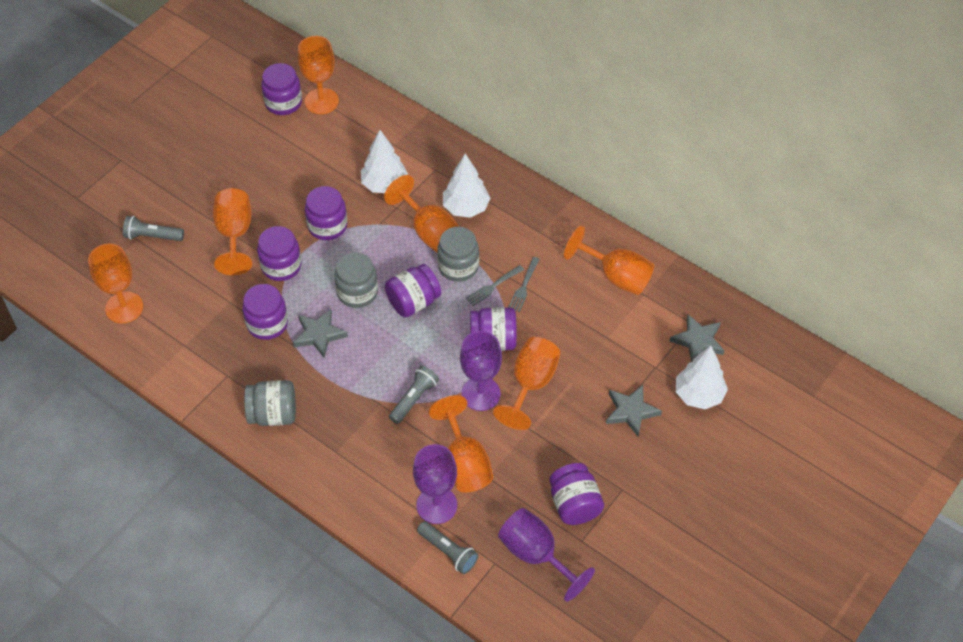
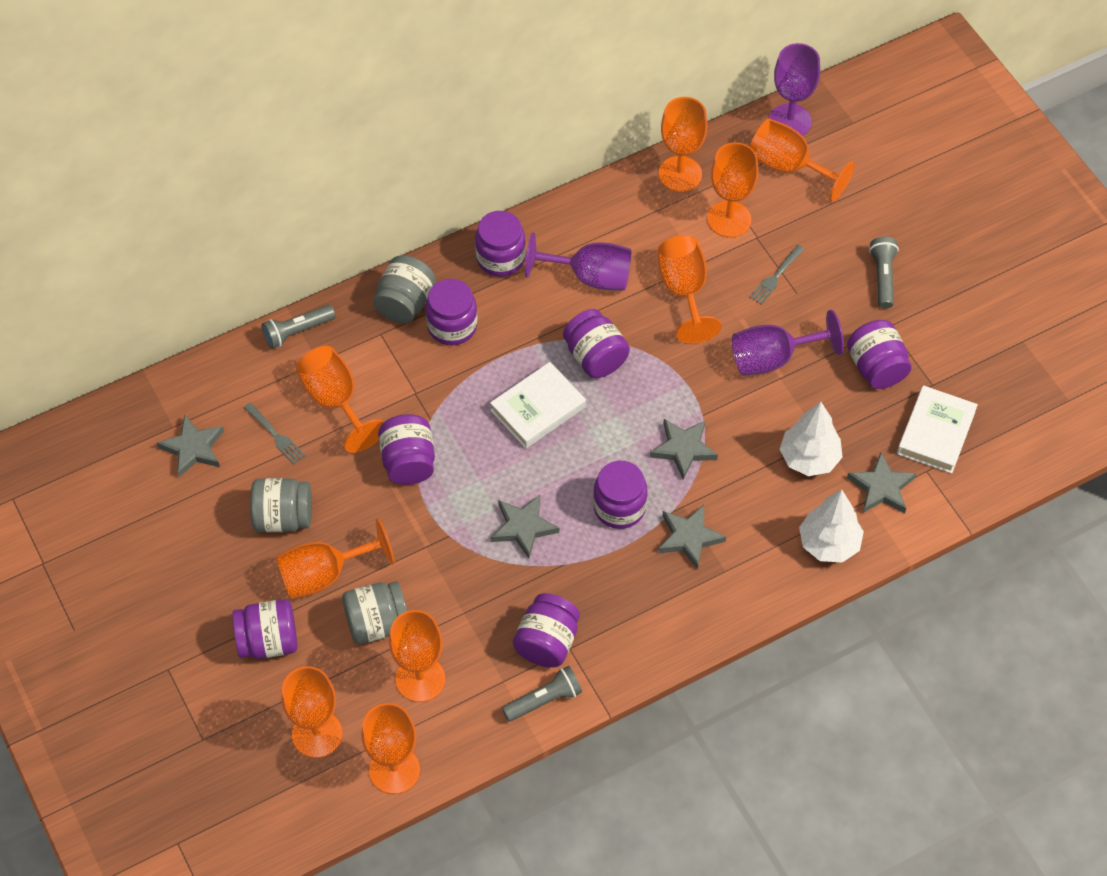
grey star: 3 -> 5
orange goblet: 7 -> 9
purple jar: 7 -> 8
white book: 0 -> 2
white tree: 3 -> 2

